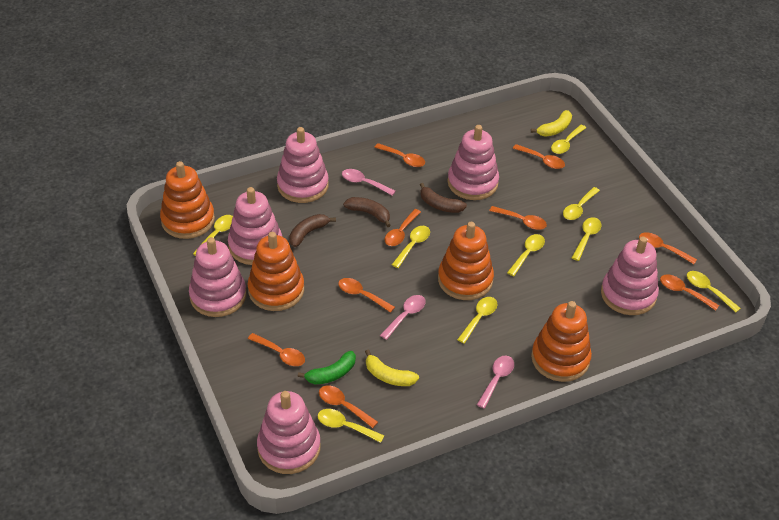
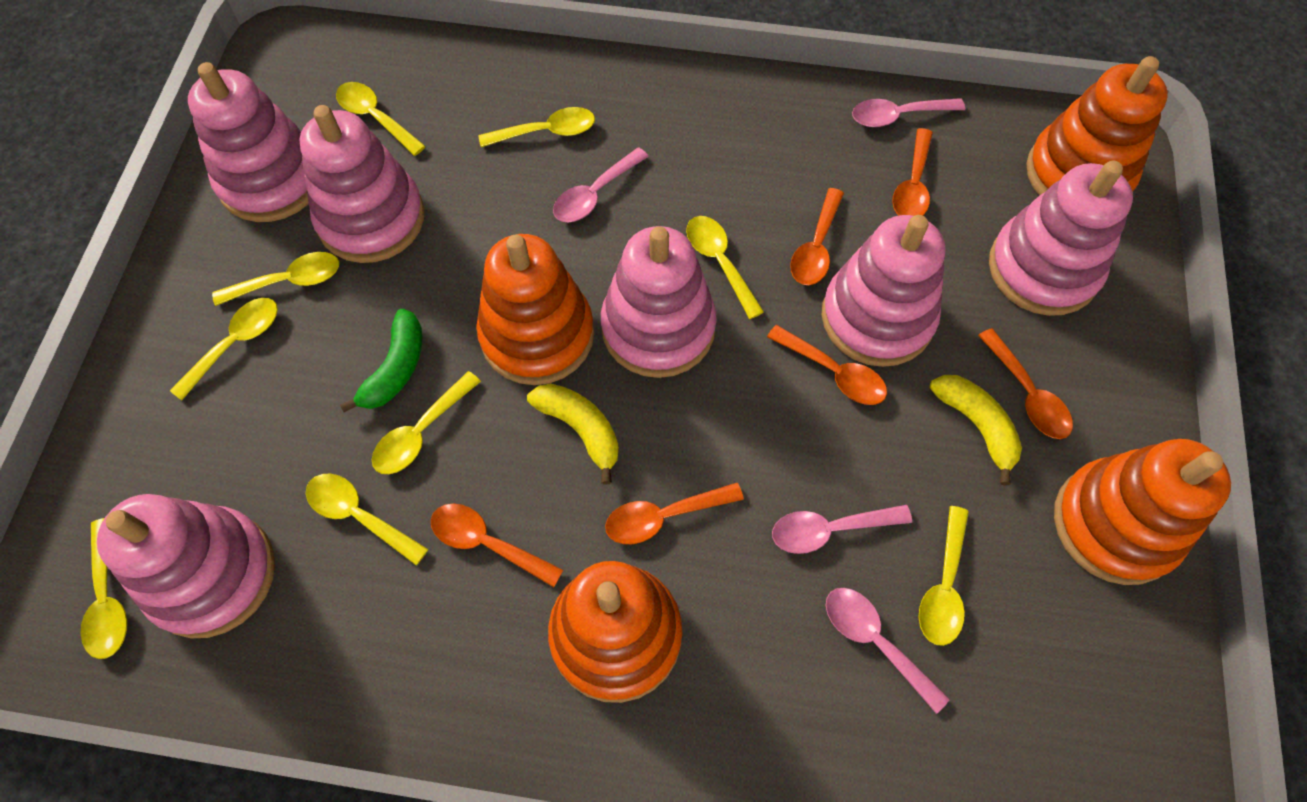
brown banana: 3 -> 0
orange spoon: 9 -> 6
pink spoon: 3 -> 4

